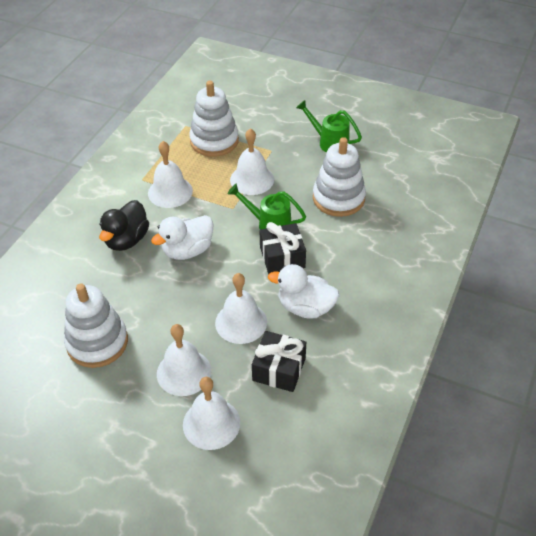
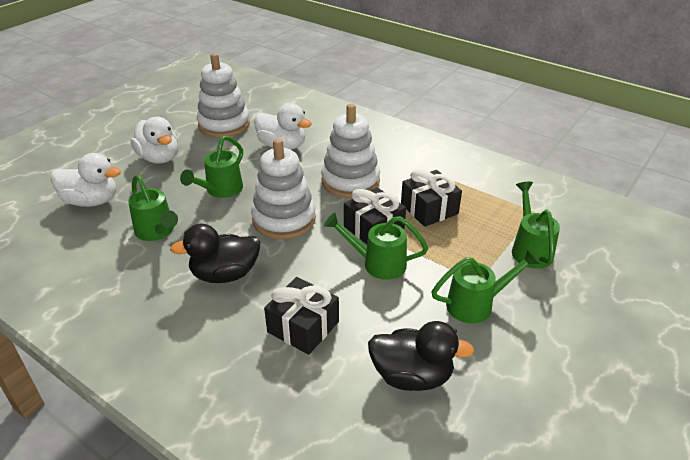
black duck: 1 -> 2
black gift: 2 -> 3
green watering can: 2 -> 5
white bell: 5 -> 0
white duck: 2 -> 3

